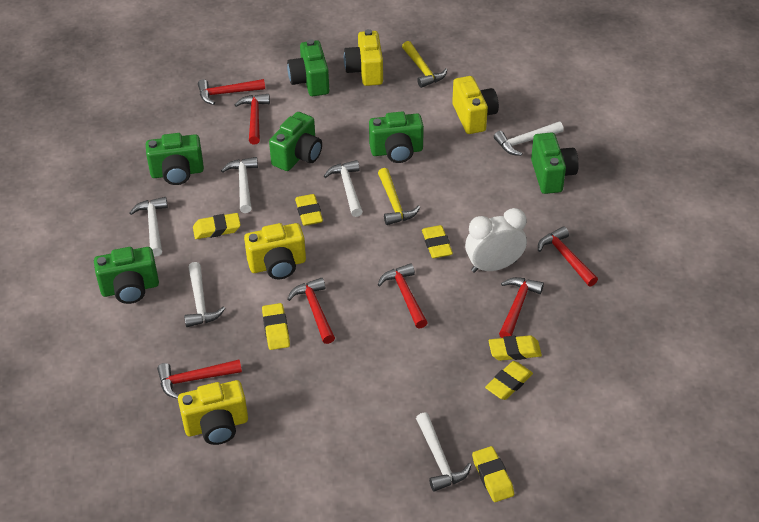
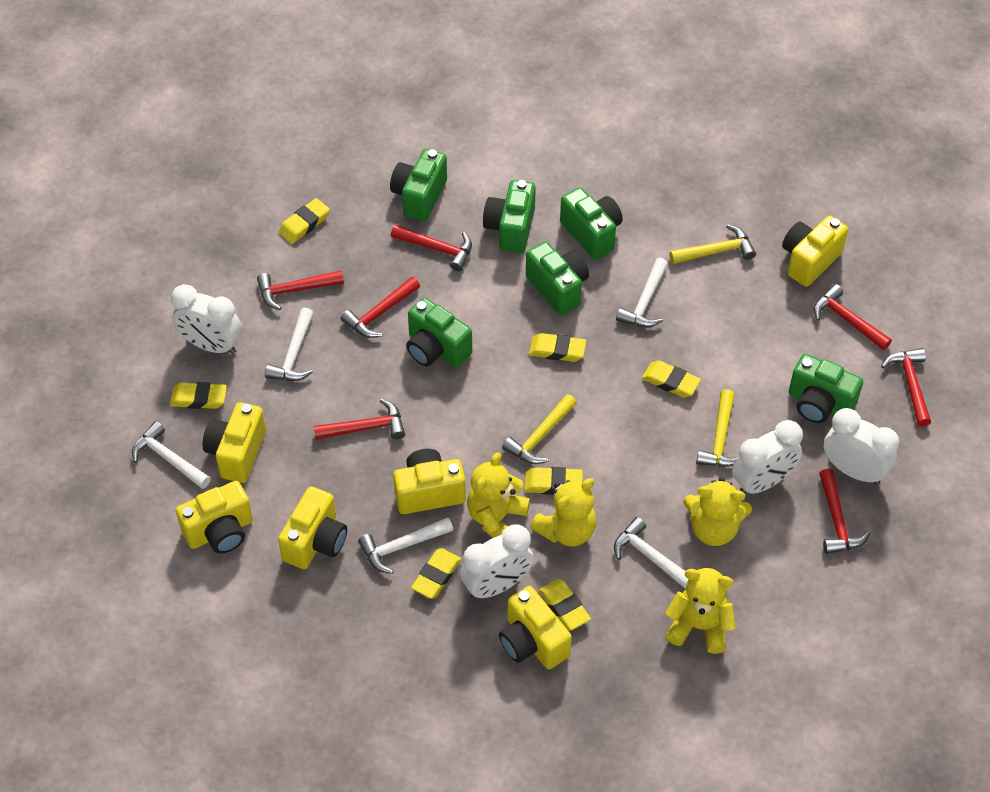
white clock: 1 -> 4
white hammer: 6 -> 5
yellow camera: 4 -> 6
yellow hammer: 2 -> 3
yellow teddy bear: 0 -> 4

